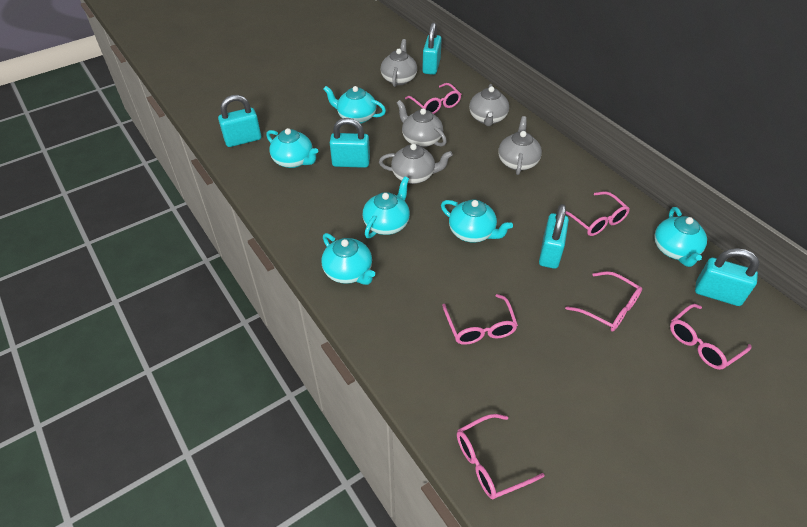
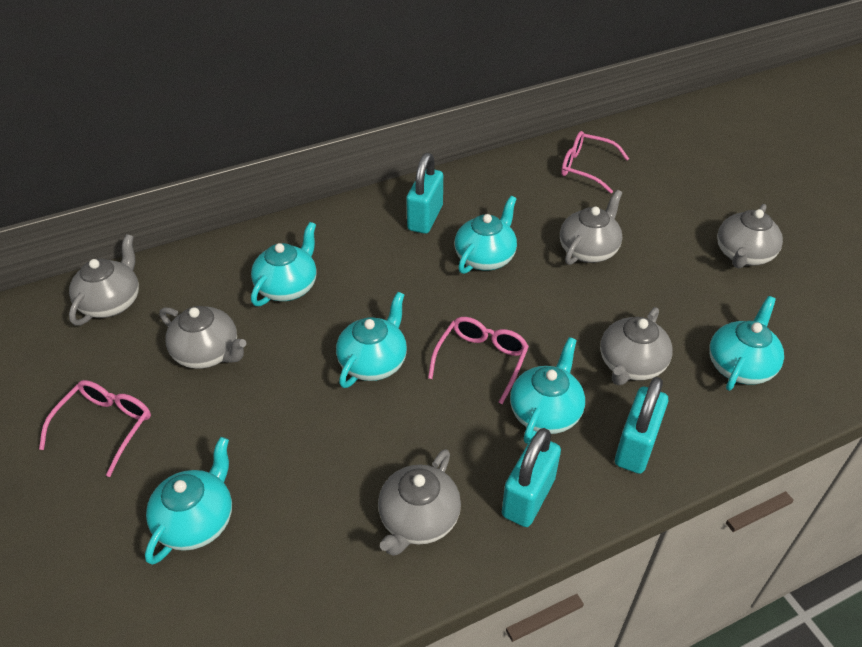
grey teapot: 5 -> 6
pink glasses: 6 -> 3
turquoise padlock: 5 -> 3

